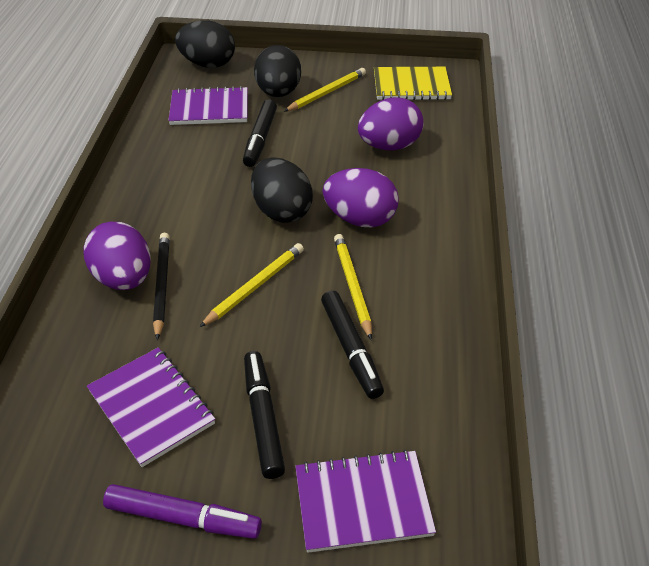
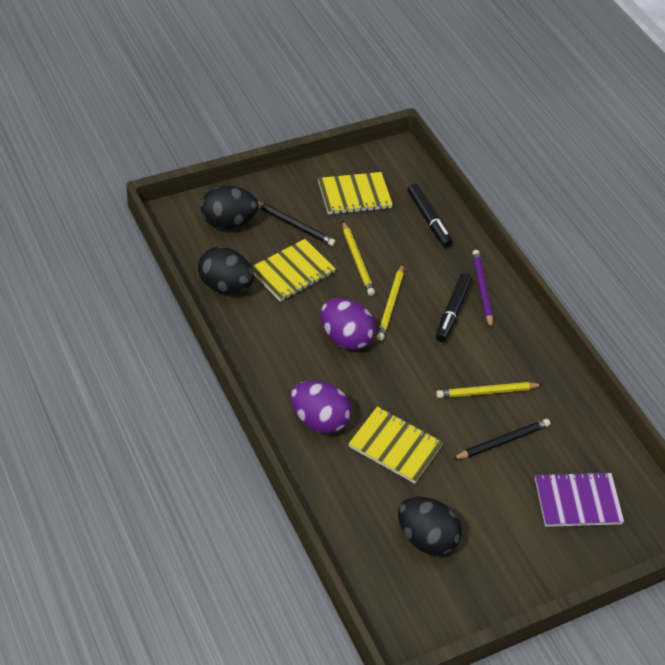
black marker: 3 -> 2
black pencil: 1 -> 2
purple egg: 3 -> 2
purple marker: 1 -> 0
purple notebook: 3 -> 1
purple pencil: 0 -> 1
yellow notebook: 1 -> 3

